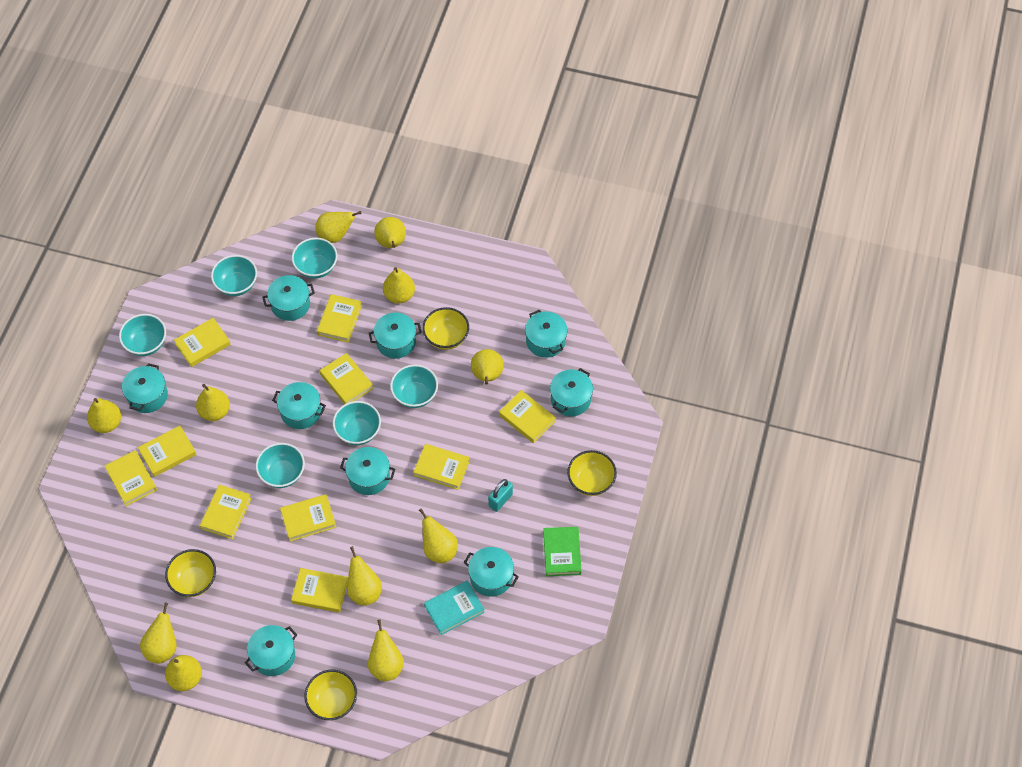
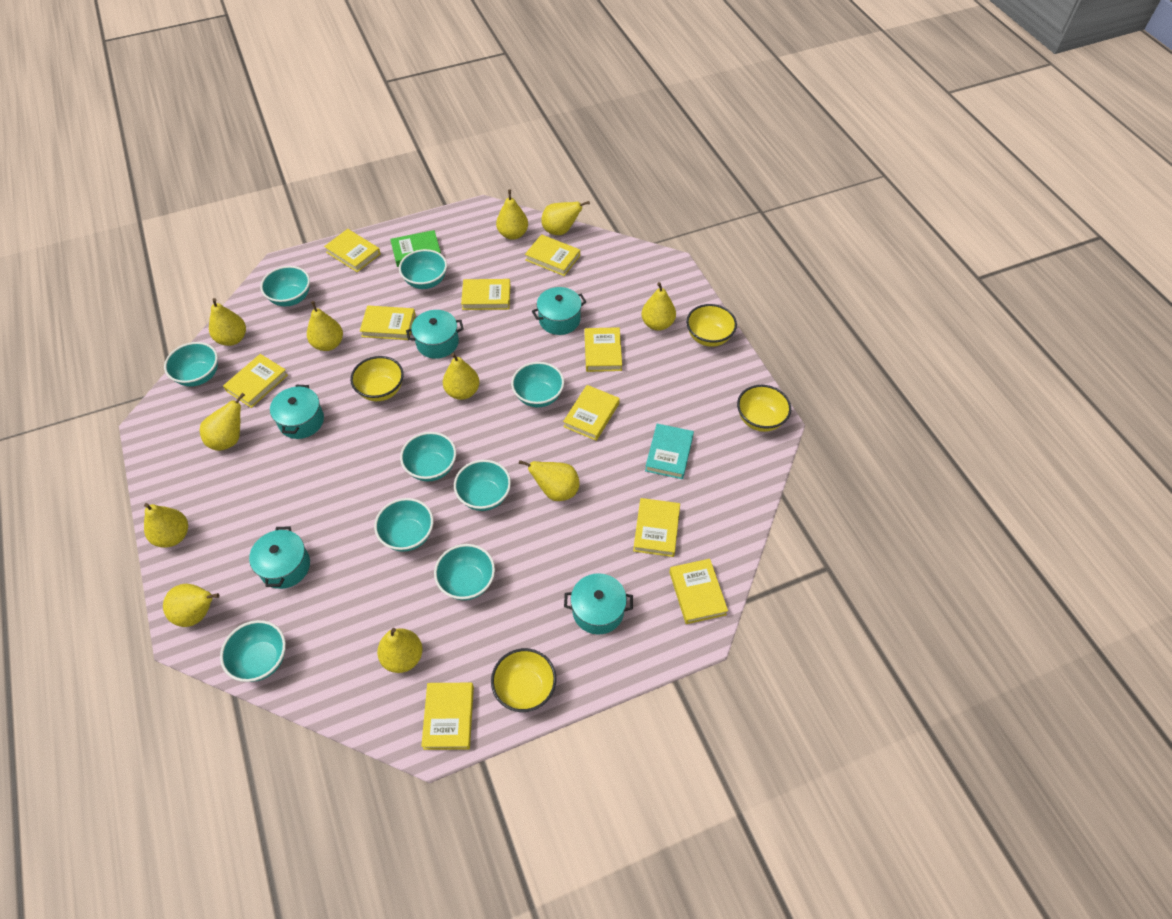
turquoise bowl: 6 -> 9
turquoise padlock: 1 -> 0
turquoise pot: 9 -> 5

